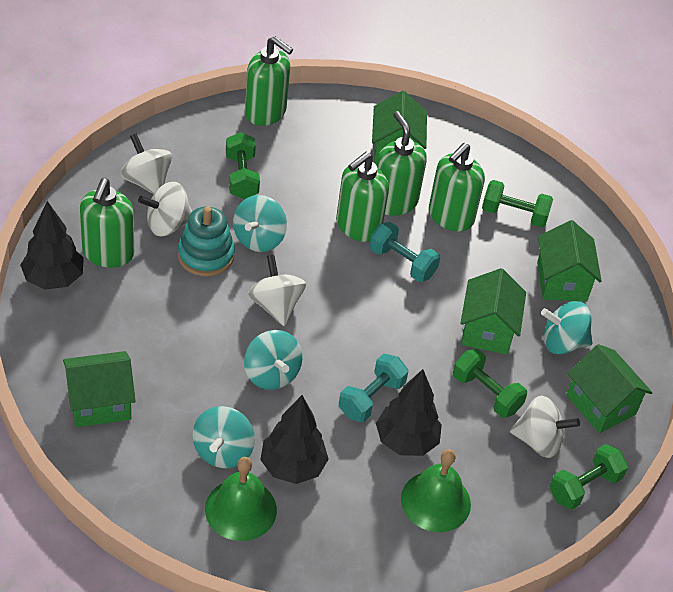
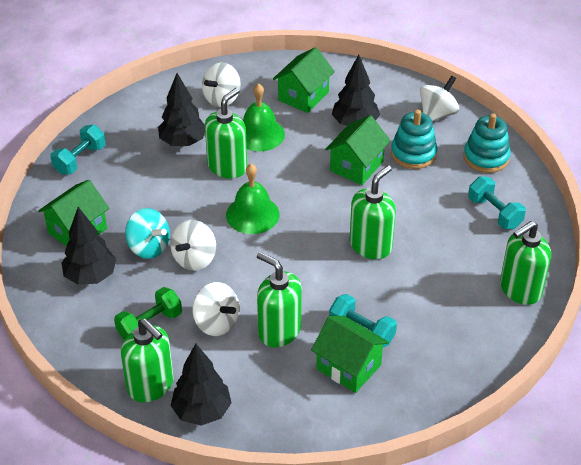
black tree: 3 -> 4
green dumbbell: 4 -> 1
green house: 5 -> 4
turquoise dumbbell: 2 -> 3
turquoise spinning top: 4 -> 1
turquoise stacking toy: 1 -> 2

